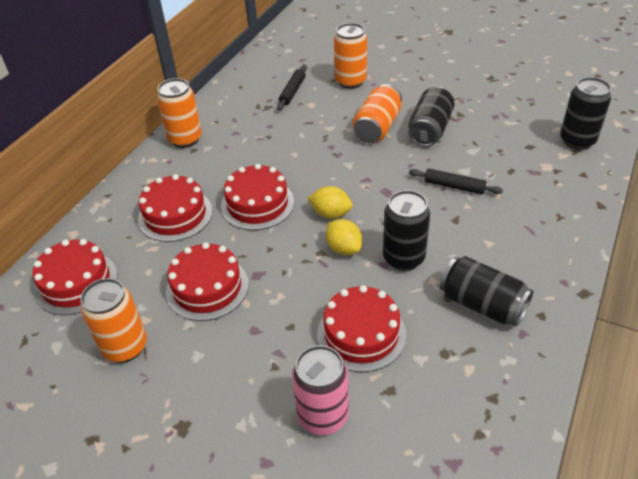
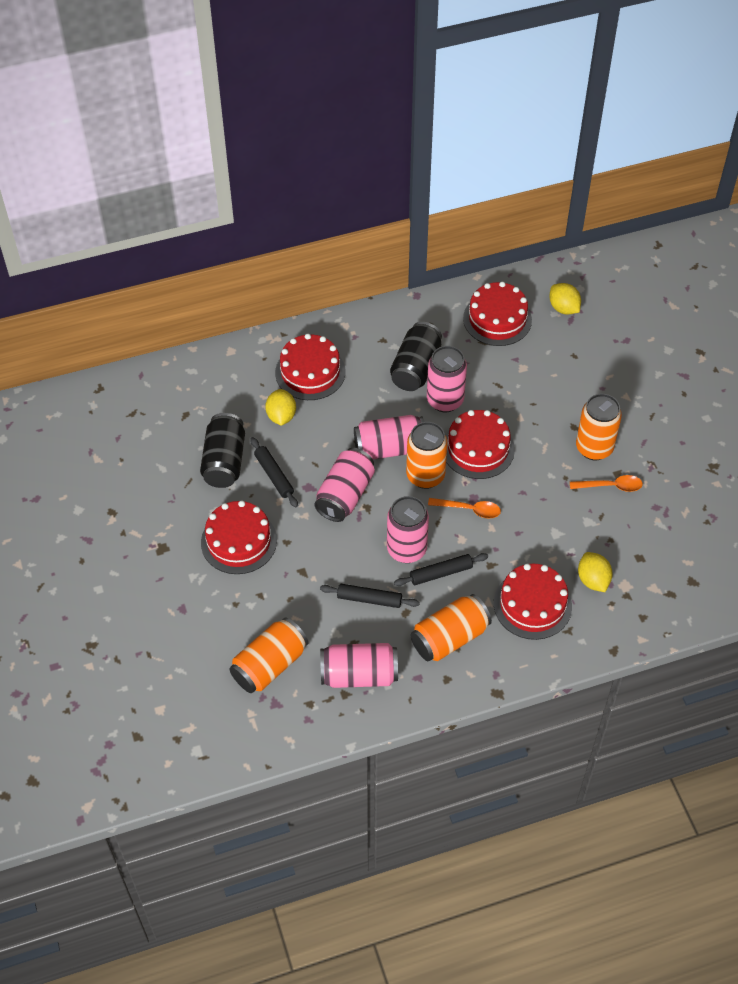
black can: 4 -> 2
black rolling pin: 2 -> 3
orange spoon: 0 -> 2
pink can: 1 -> 5
yellow lemon: 2 -> 3

